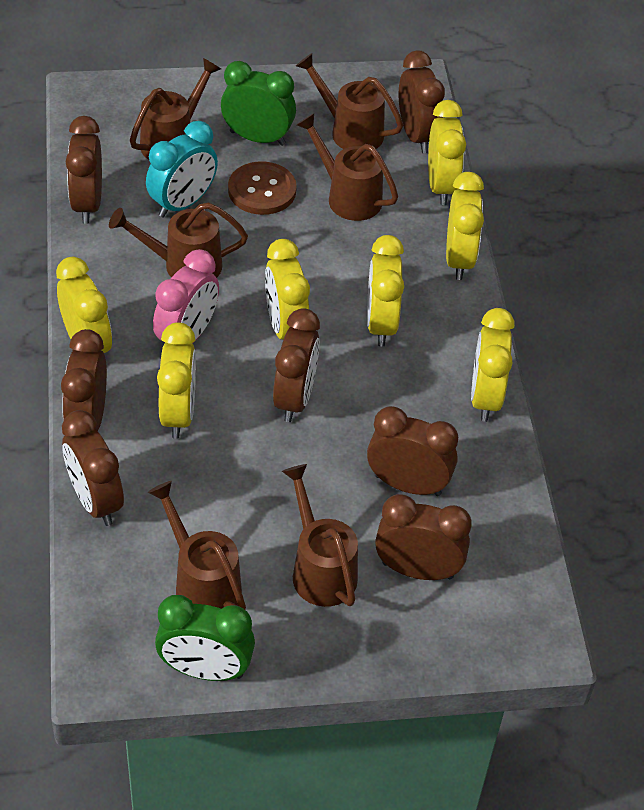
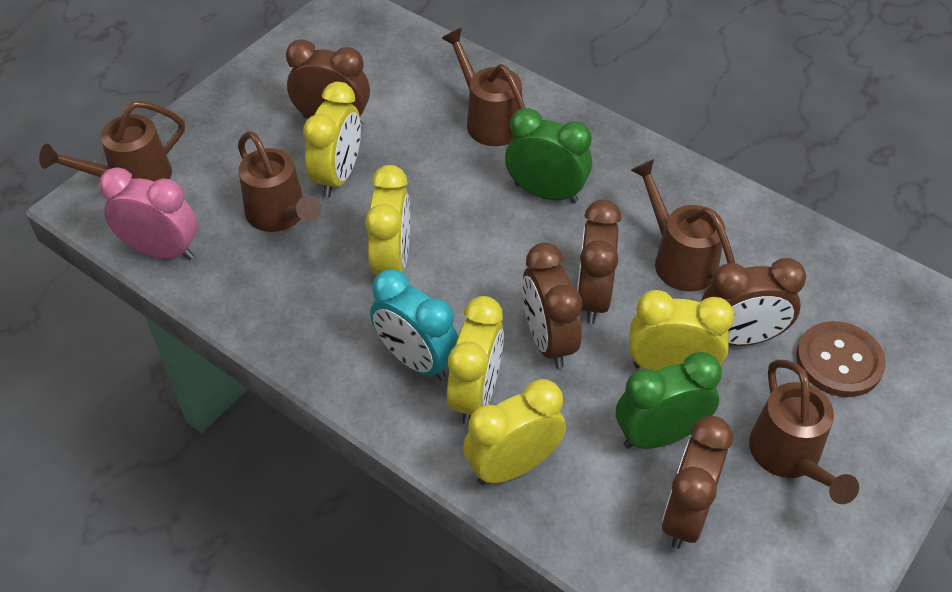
brown clock: 7 -> 5
brown watering can: 6 -> 5
yellow clock: 7 -> 5

